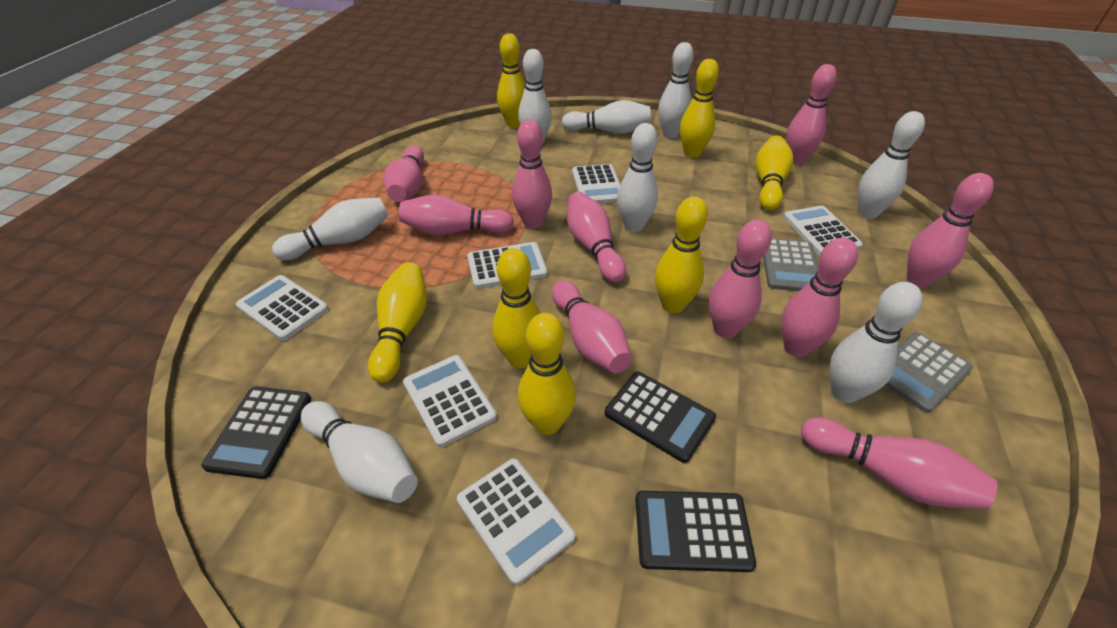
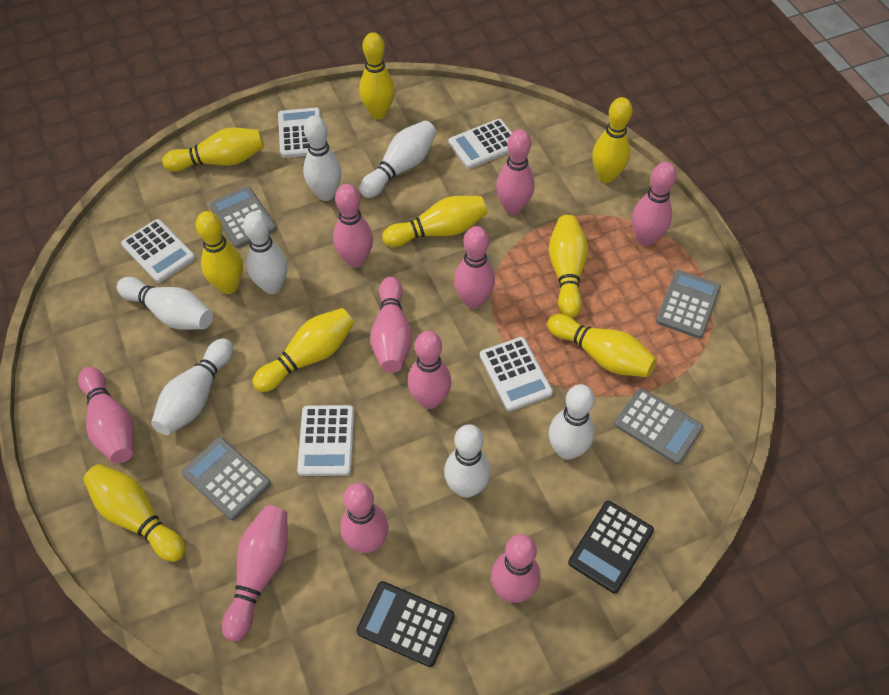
black calculator: 3 -> 2
grey calculator: 2 -> 4
white bowling pin: 8 -> 7
white calculator: 6 -> 5
yellow bowling pin: 7 -> 9

